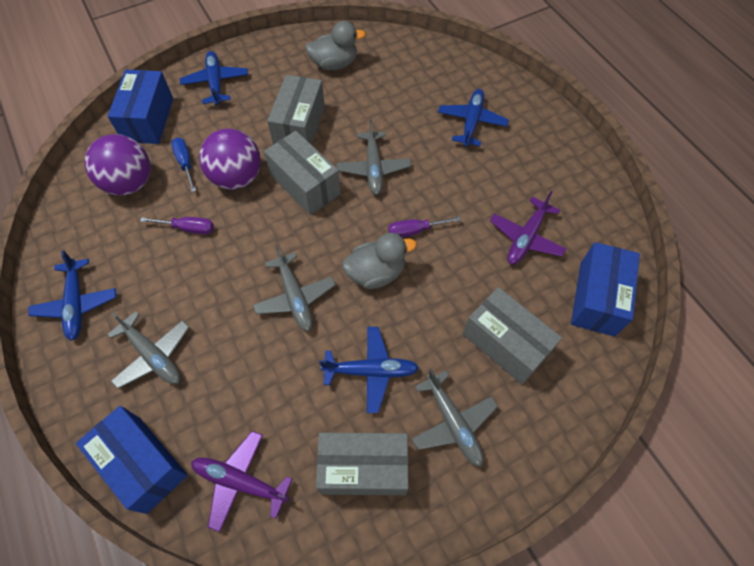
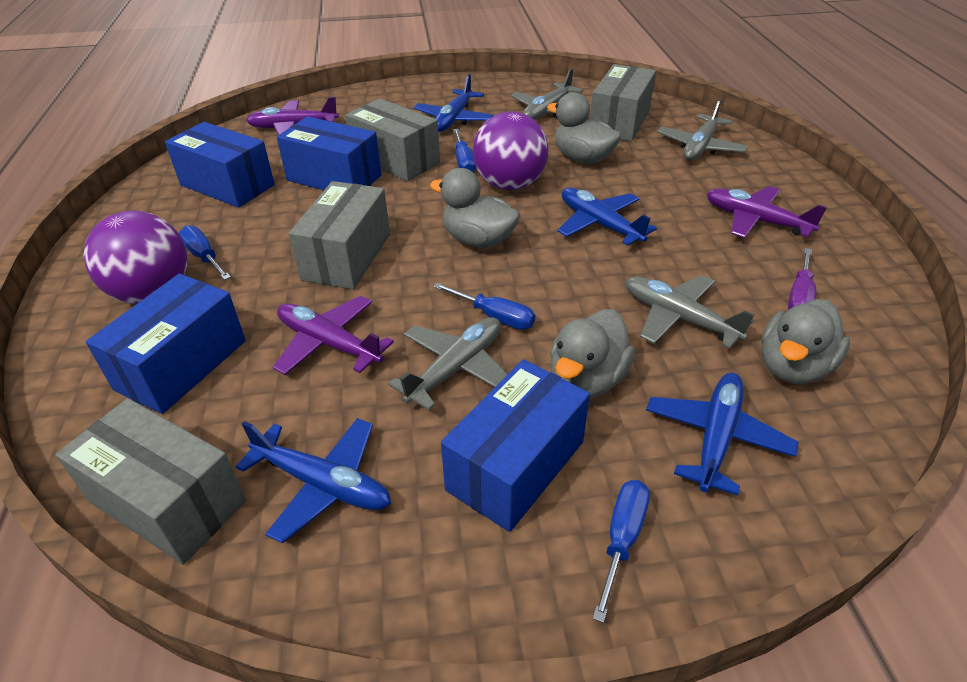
blue box: 3 -> 4
blue screwdriver: 1 -> 4
grey duck: 2 -> 4
purple plane: 2 -> 3
purple screwdriver: 2 -> 1

